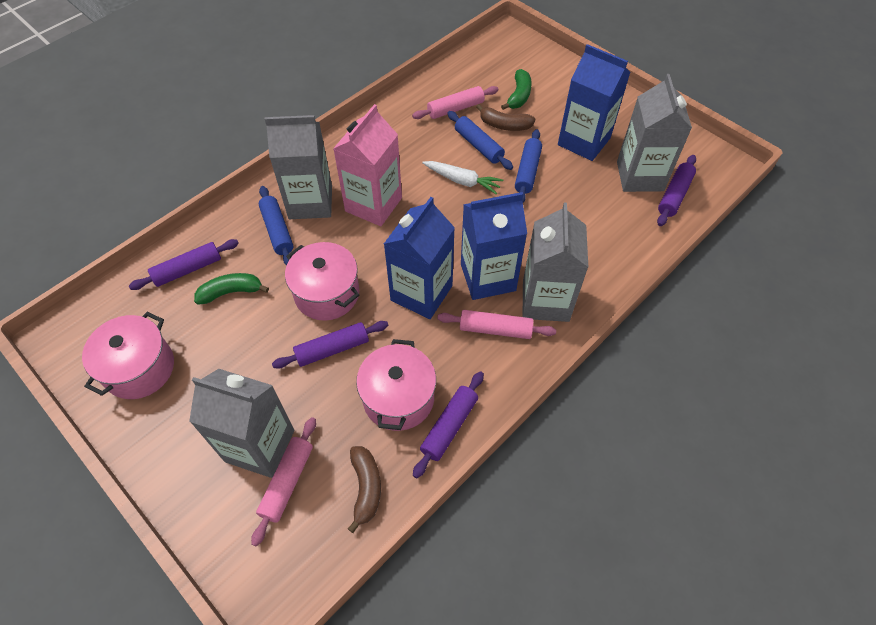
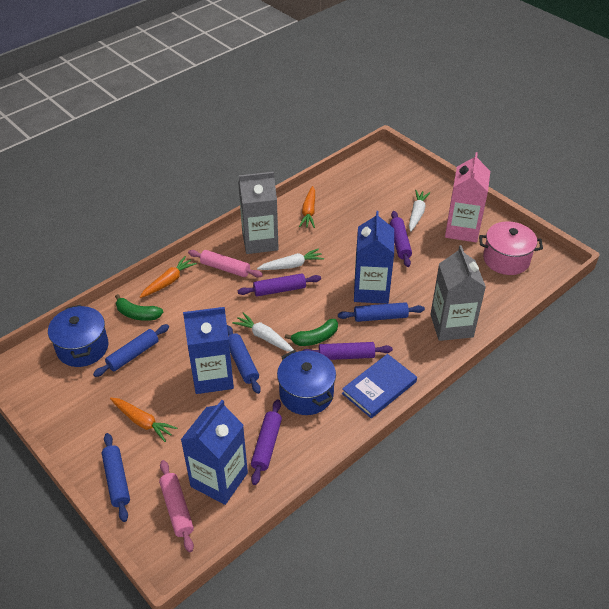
blue book: 0 -> 1
blue pot: 0 -> 2
blue rolling pin: 3 -> 4
brown banana: 2 -> 0
grey carton: 4 -> 2
orange carrot: 0 -> 3
pink pot: 3 -> 1
pink rolling pin: 3 -> 2
white carrot: 1 -> 3

